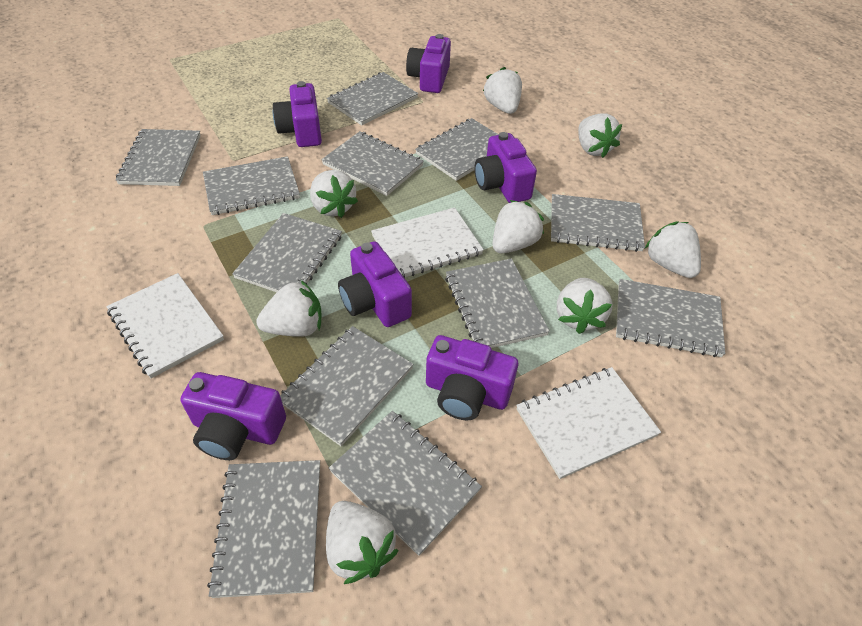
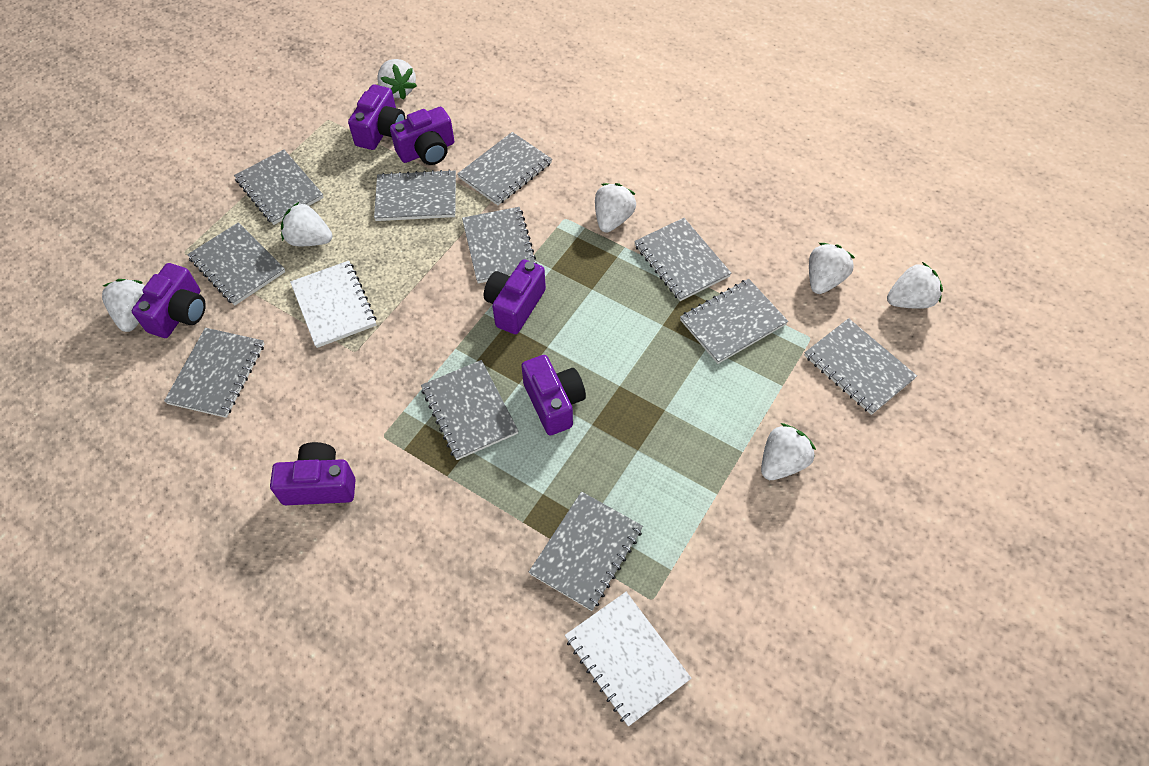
grey notebook: 12 -> 11
white notebook: 3 -> 2
white strawberry: 8 -> 7

